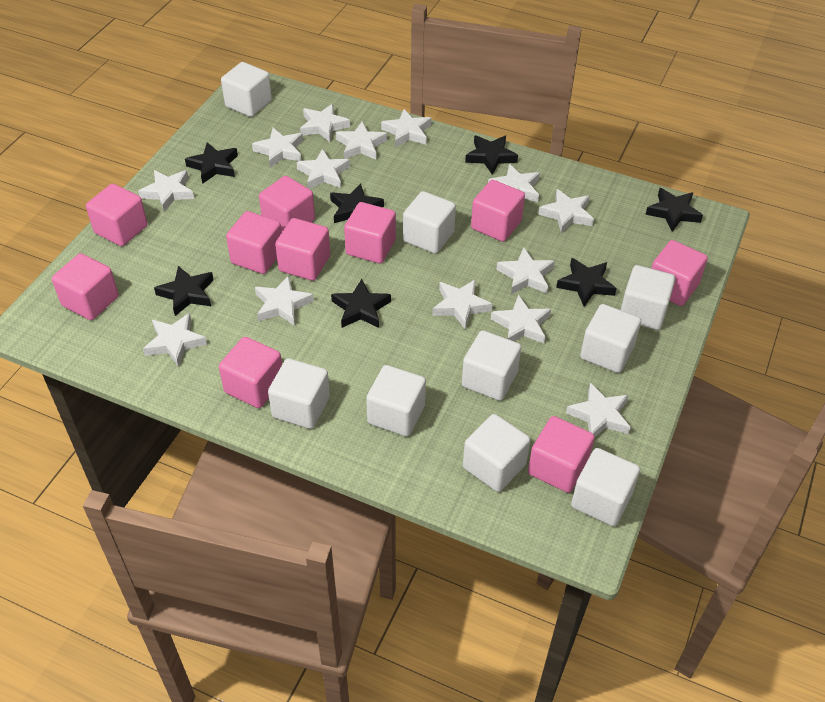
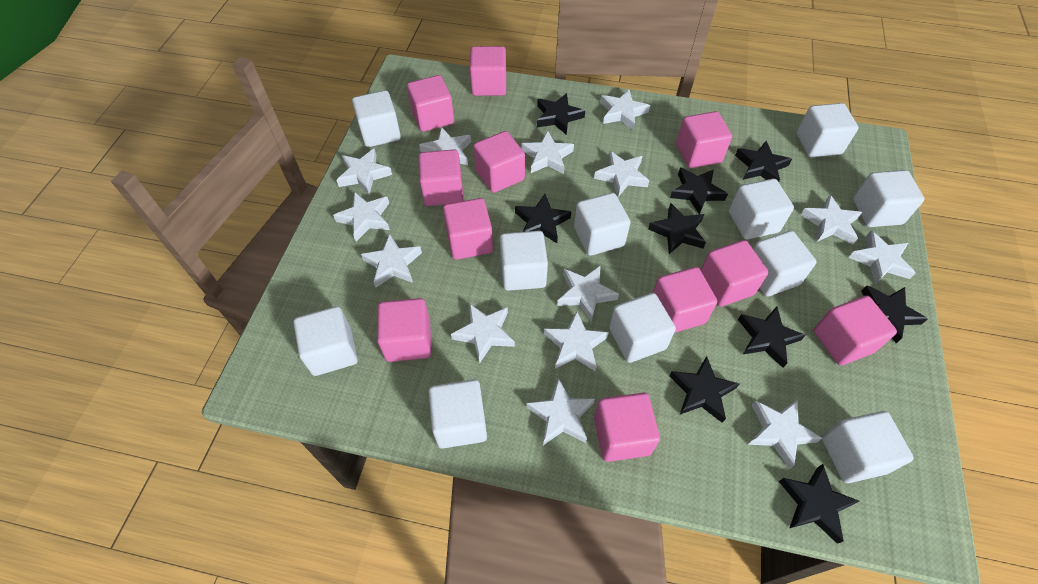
black star: 7 -> 9
pink cube: 10 -> 11
white cube: 9 -> 11

